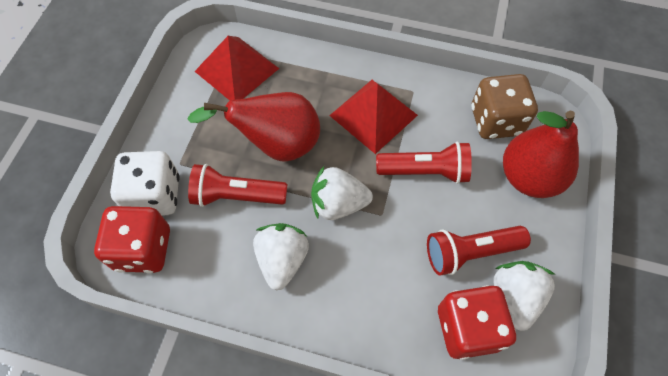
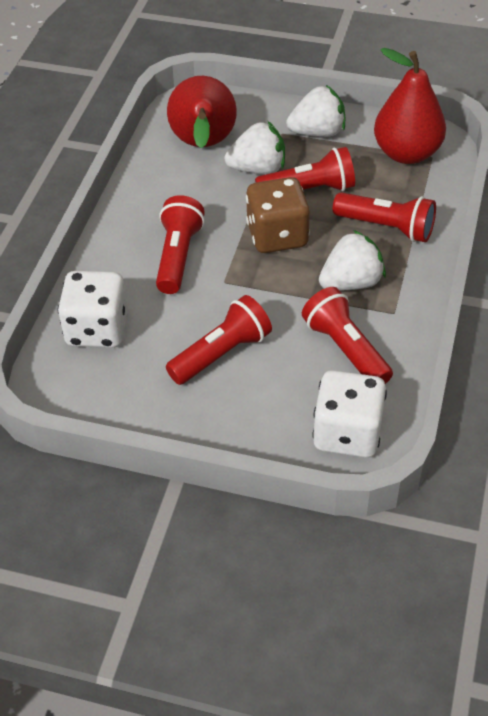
red dice: 2 -> 0
red flashlight: 3 -> 5
red pyramid: 2 -> 0
white dice: 1 -> 2

